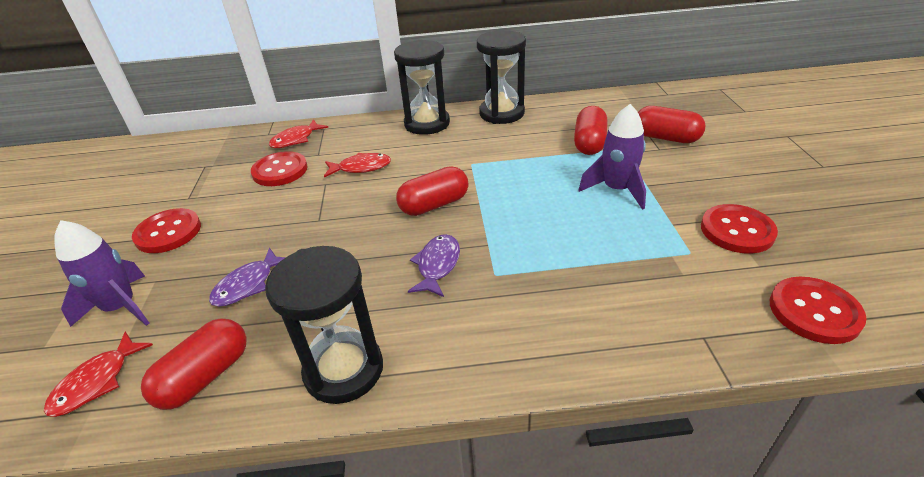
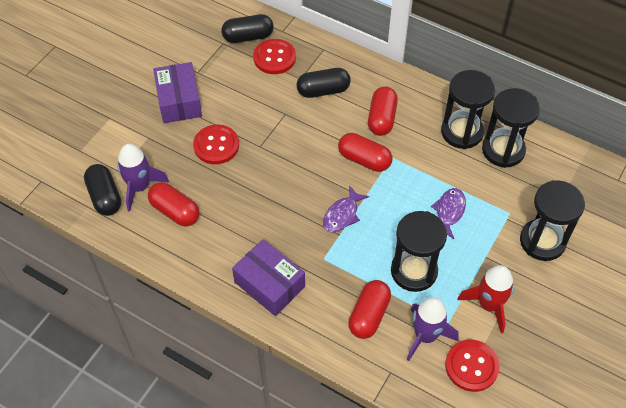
black capsule: 0 -> 3
black hourglass: 3 -> 4
purple box: 0 -> 2
red button: 4 -> 3
red fish: 3 -> 0
red rocket: 0 -> 1

